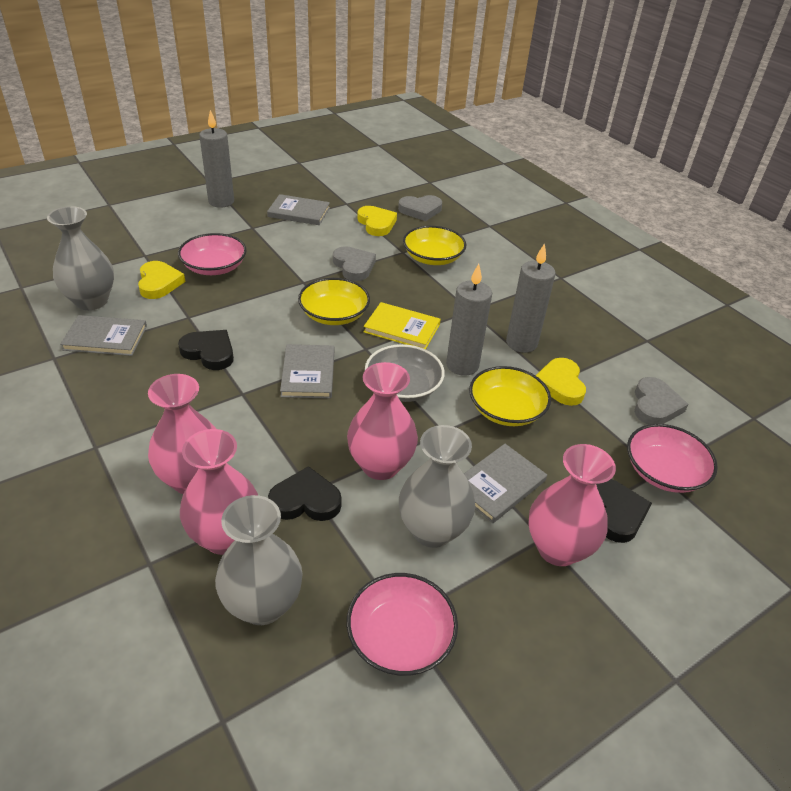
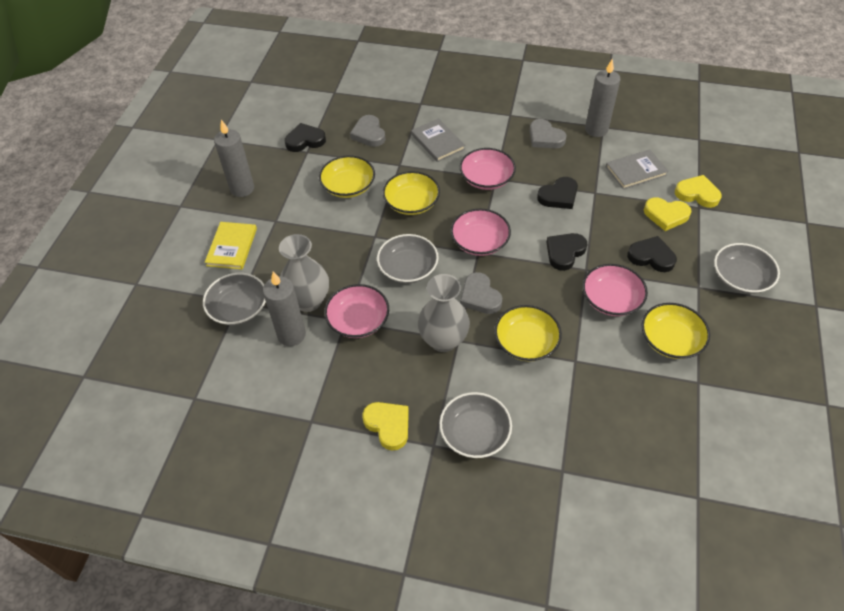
black heart: 3 -> 4
grey book: 4 -> 2
grey bowl: 1 -> 4
grey vase: 3 -> 2
pink bowl: 3 -> 4
pink vase: 4 -> 0
yellow bowl: 3 -> 4

